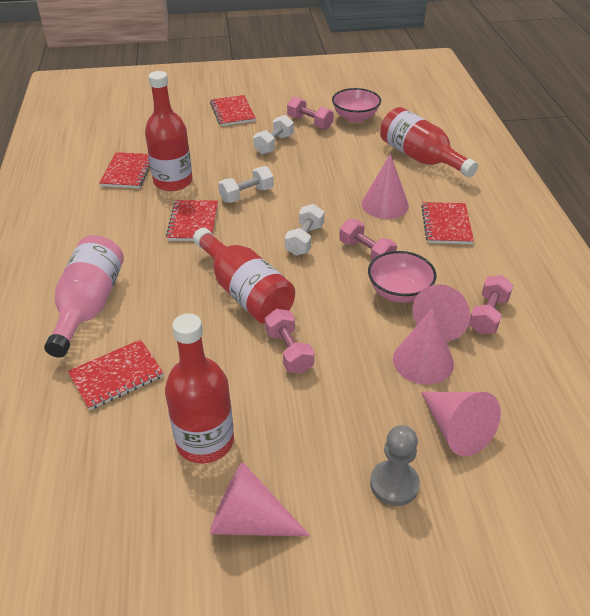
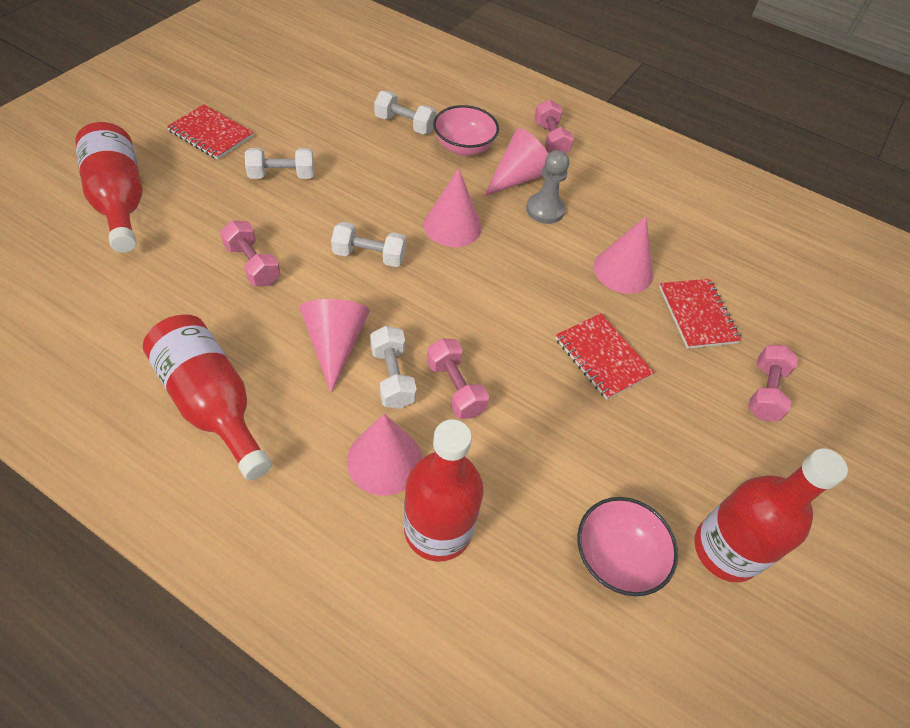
pink bottle: 1 -> 0
red notebook: 5 -> 3
white dumbbell: 3 -> 4

